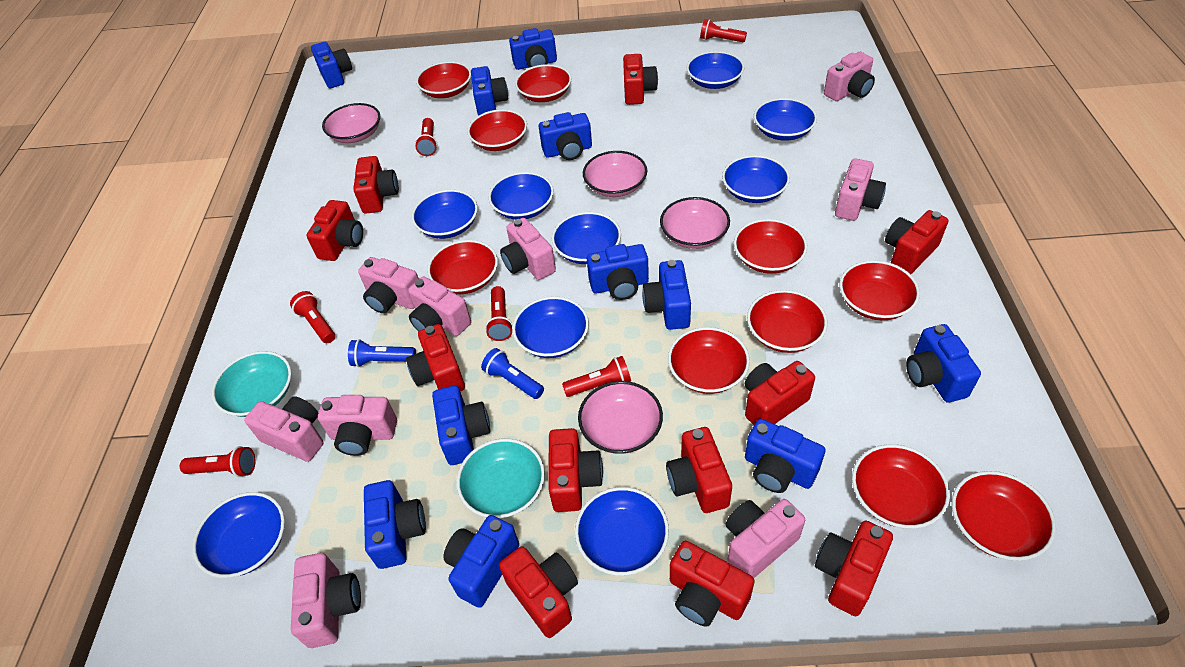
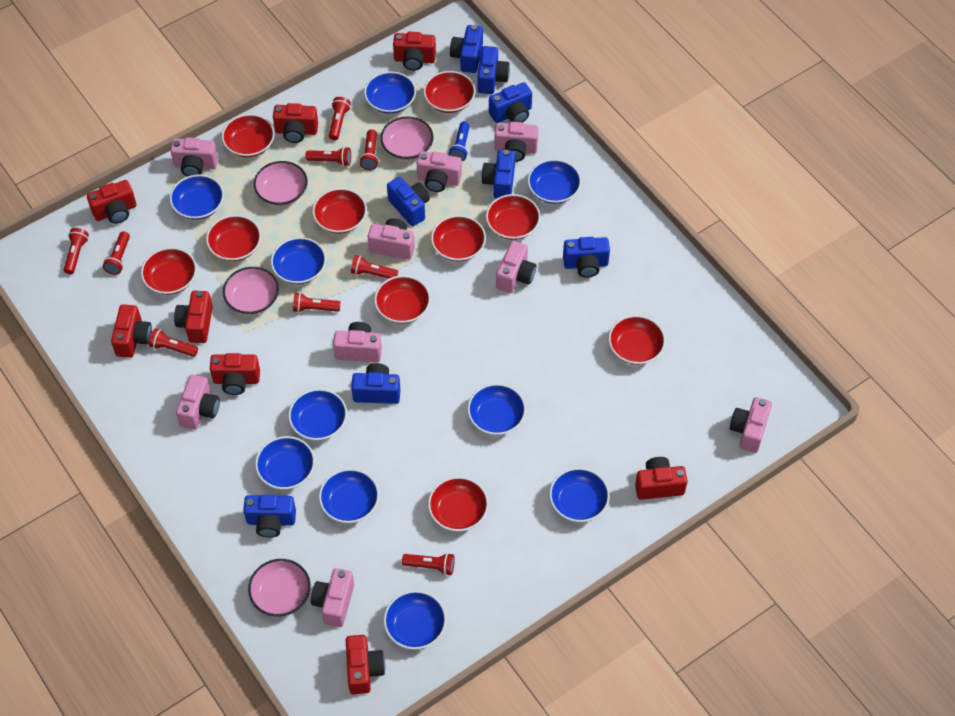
blue bowl: 9 -> 10
blue camera: 11 -> 8
blue flashlight: 2 -> 1
red camera: 11 -> 8
red flashlight: 6 -> 9
turquoise bowl: 2 -> 0

